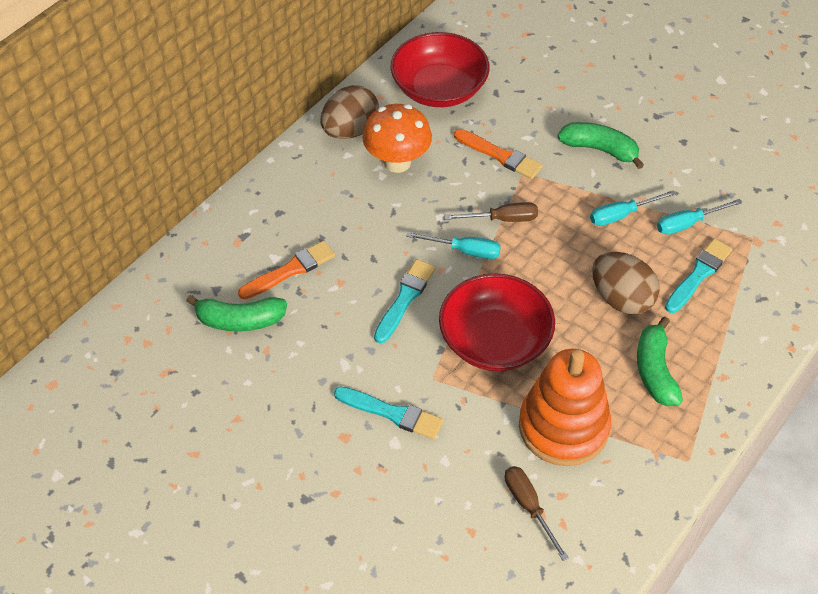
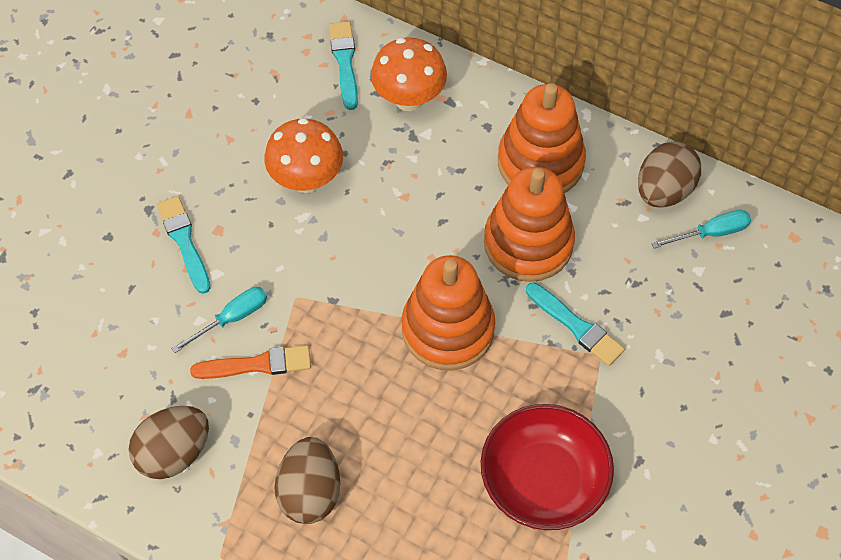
brown egg: 2 -> 3
brown screwdriver: 2 -> 0
green banana: 3 -> 0
orange brush: 2 -> 1
orange mushroom: 1 -> 2
orange stacking toy: 1 -> 3
red bowl: 2 -> 1
turquoise screwdriver: 3 -> 2

